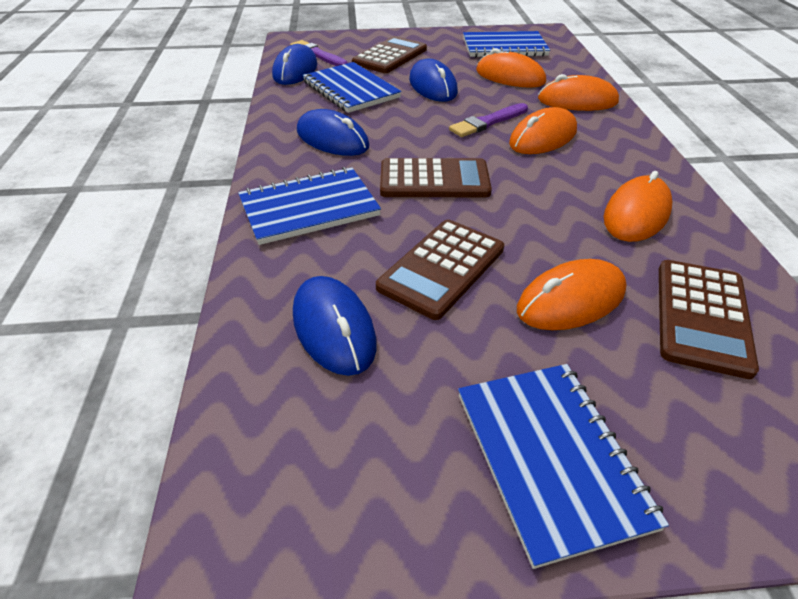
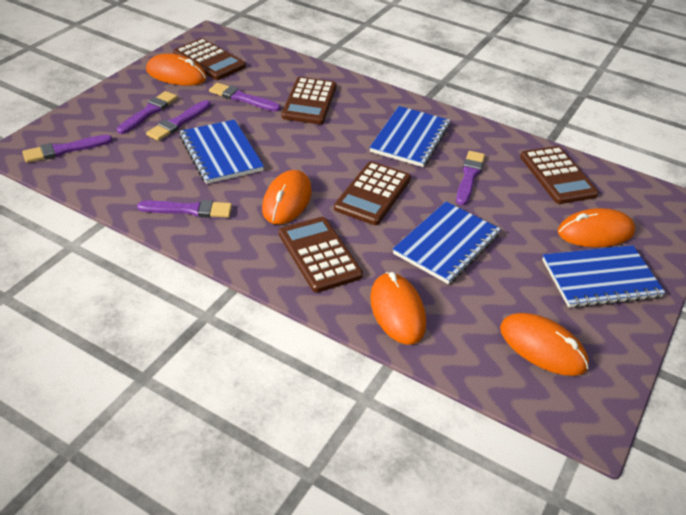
blue mouse: 4 -> 0
brown calculator: 4 -> 5
purple brush: 2 -> 6

